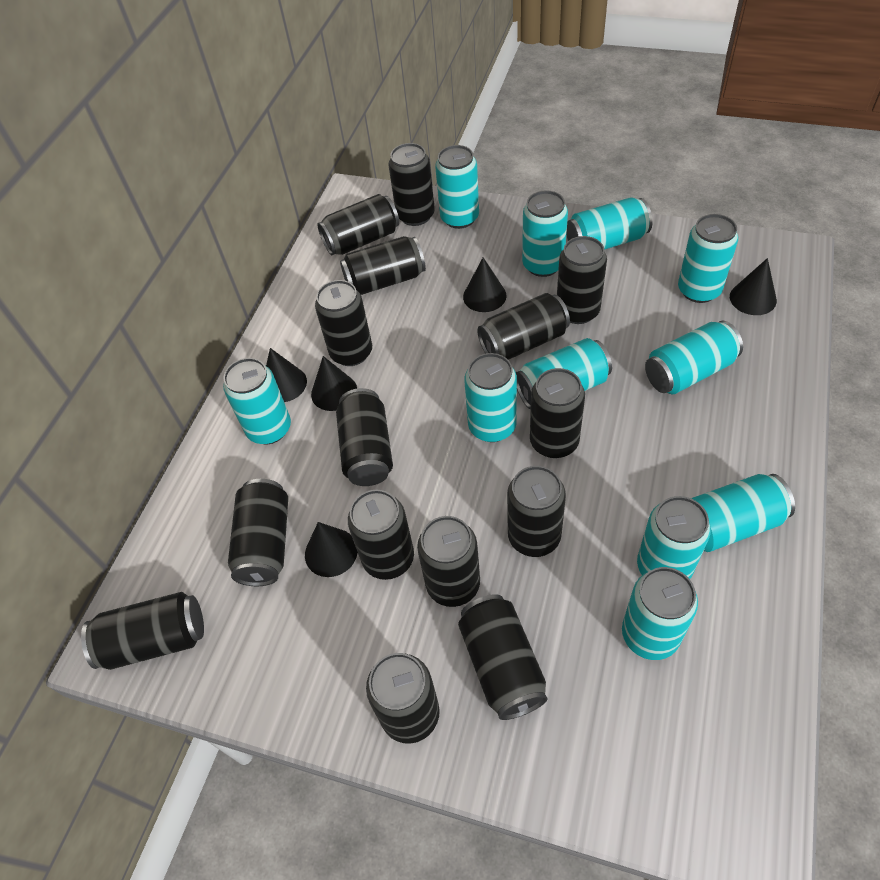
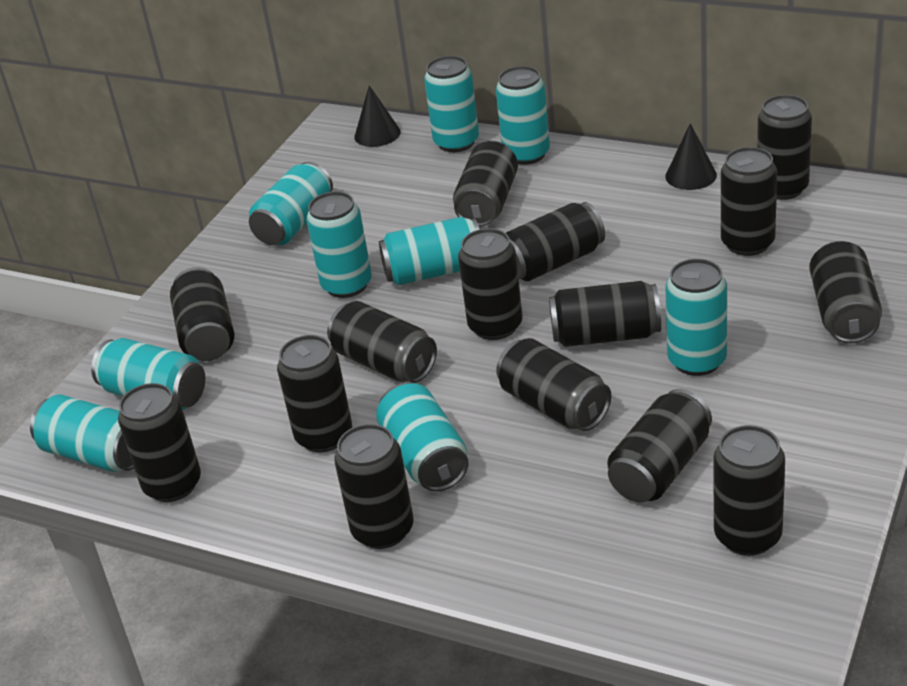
black cone: 5 -> 2
turquoise can: 11 -> 9

